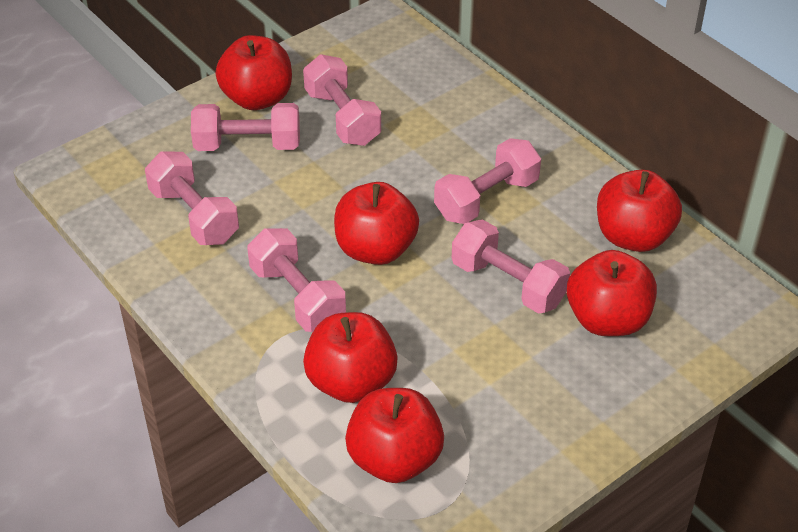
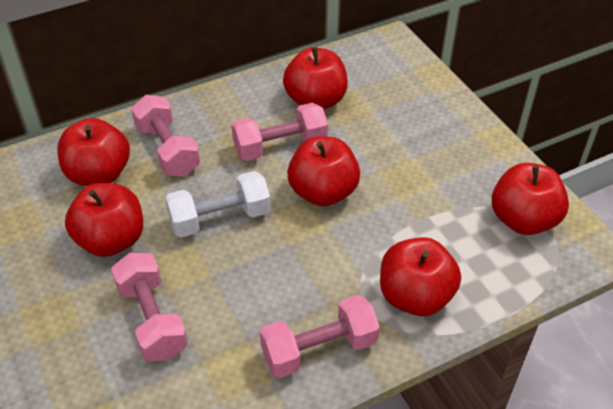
pink dumbbell: 6 -> 4
white dumbbell: 0 -> 1

